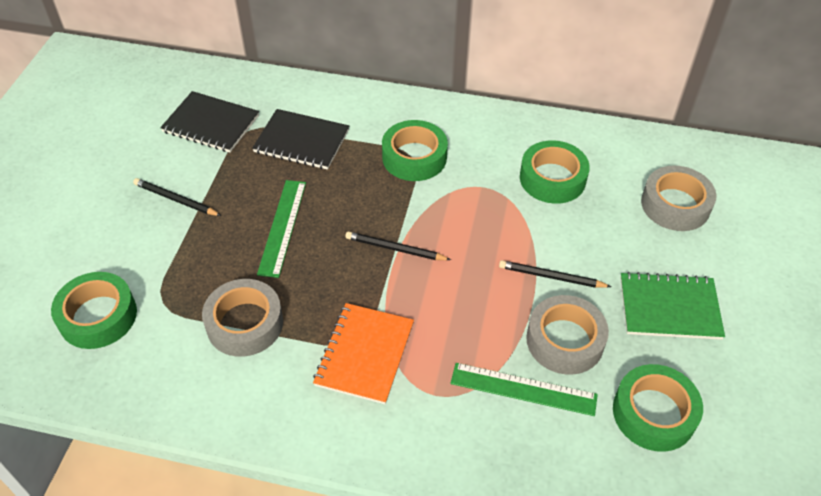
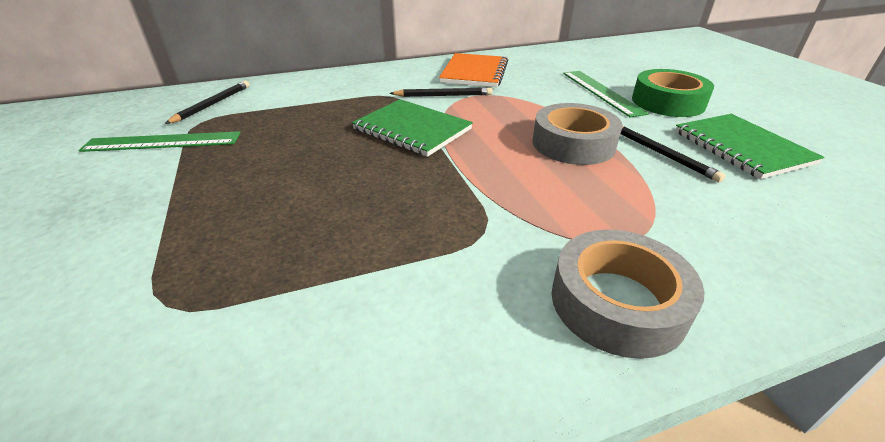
black notebook: 2 -> 0
green notebook: 1 -> 2
green tape: 4 -> 1
grey tape: 3 -> 2

